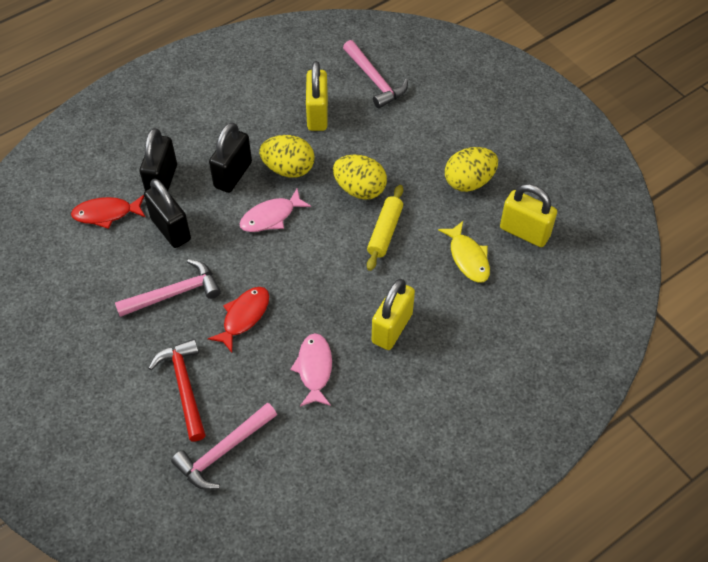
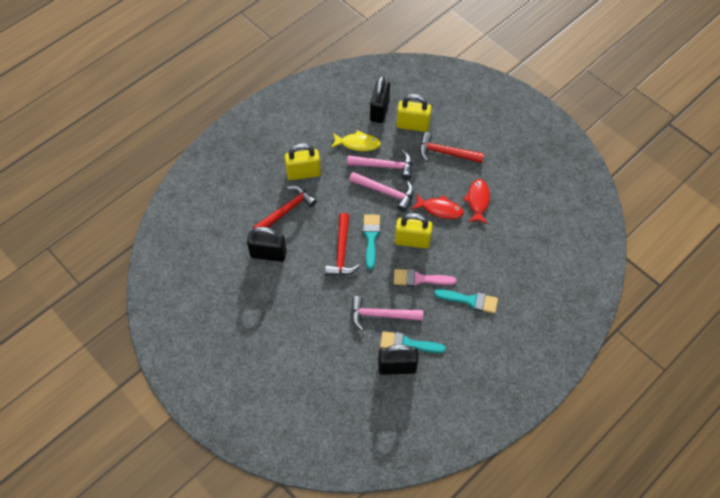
pink brush: 0 -> 1
pink fish: 2 -> 0
red hammer: 1 -> 3
turquoise brush: 0 -> 3
yellow egg: 3 -> 0
yellow rolling pin: 1 -> 0

